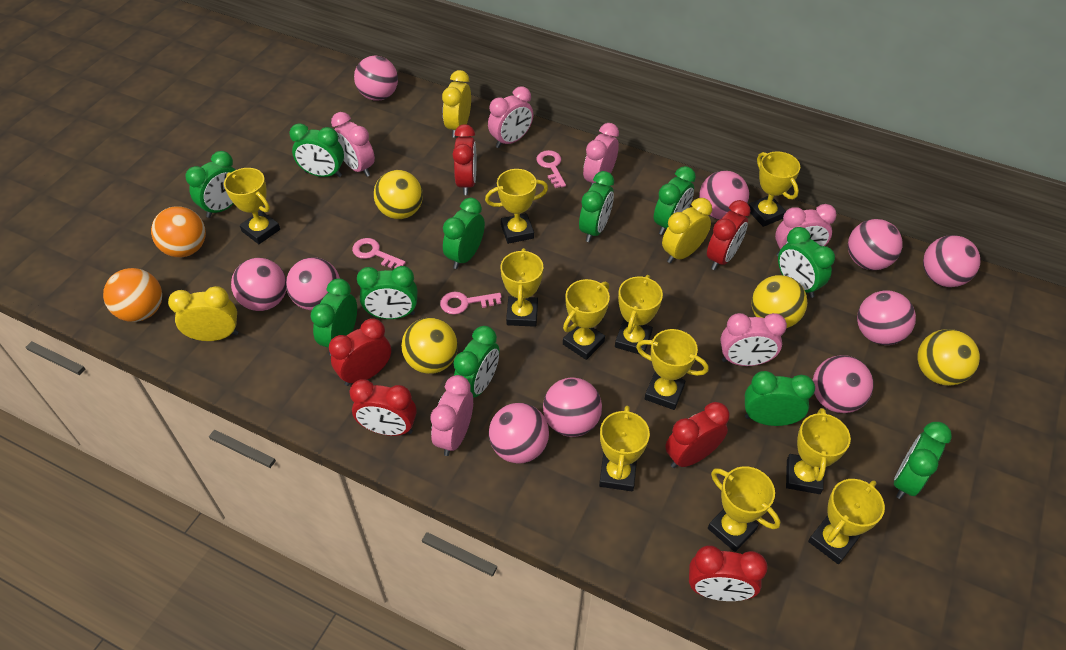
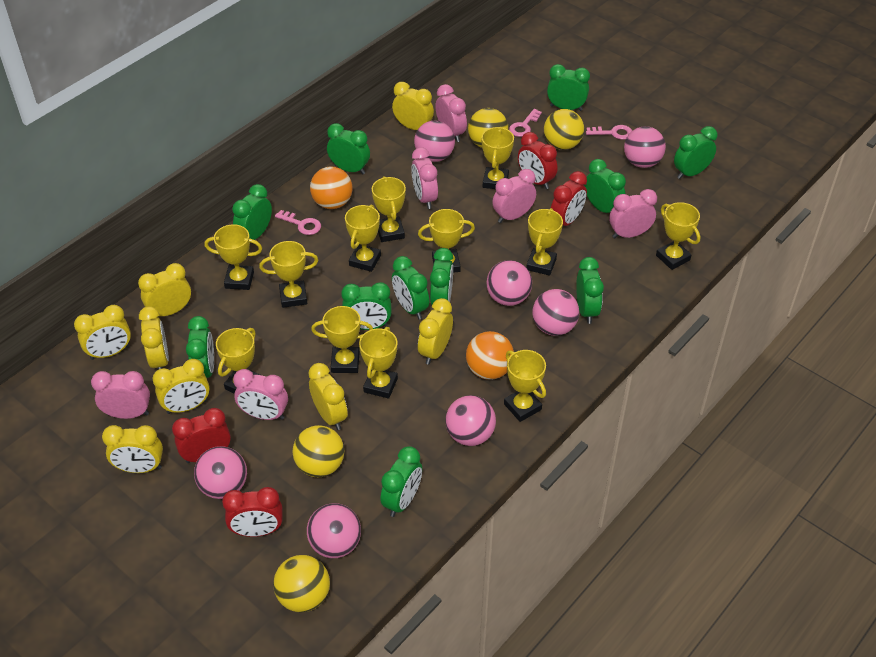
pink ball: 10 -> 7
red clock: 6 -> 4
yellow clock: 3 -> 8
yellow trophy: 11 -> 12

